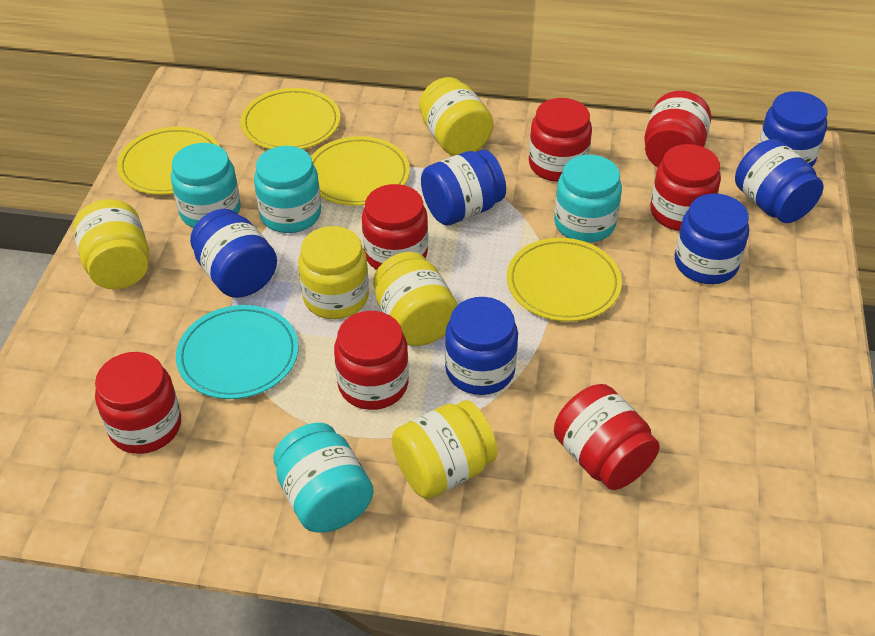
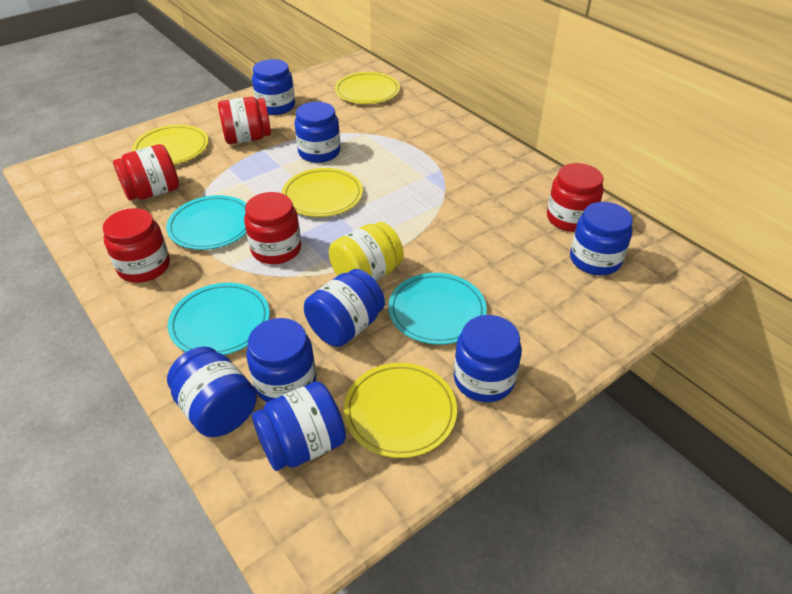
blue jar: 6 -> 8
red jar: 7 -> 5
turquoise jar: 4 -> 0
turquoise plate: 1 -> 3
yellow jar: 5 -> 1

